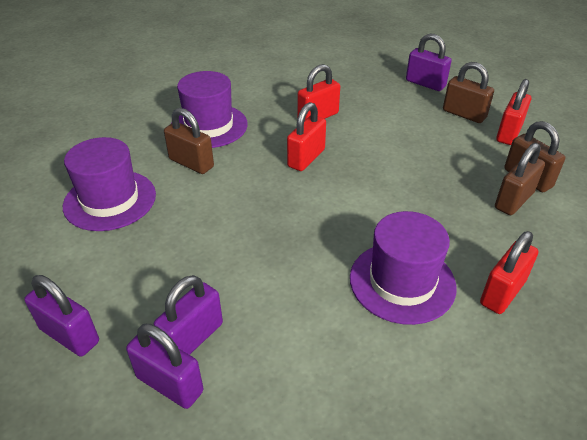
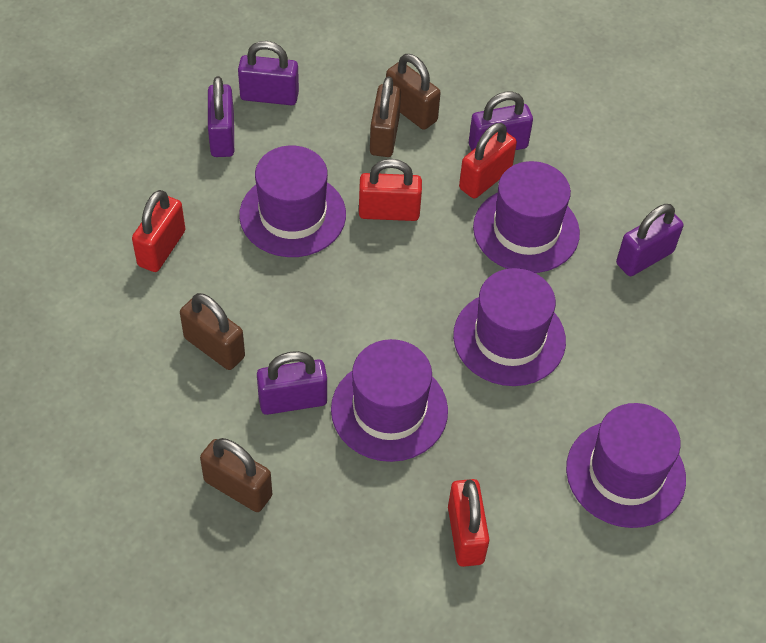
purple hat: 3 -> 5
purple padlock: 4 -> 5

